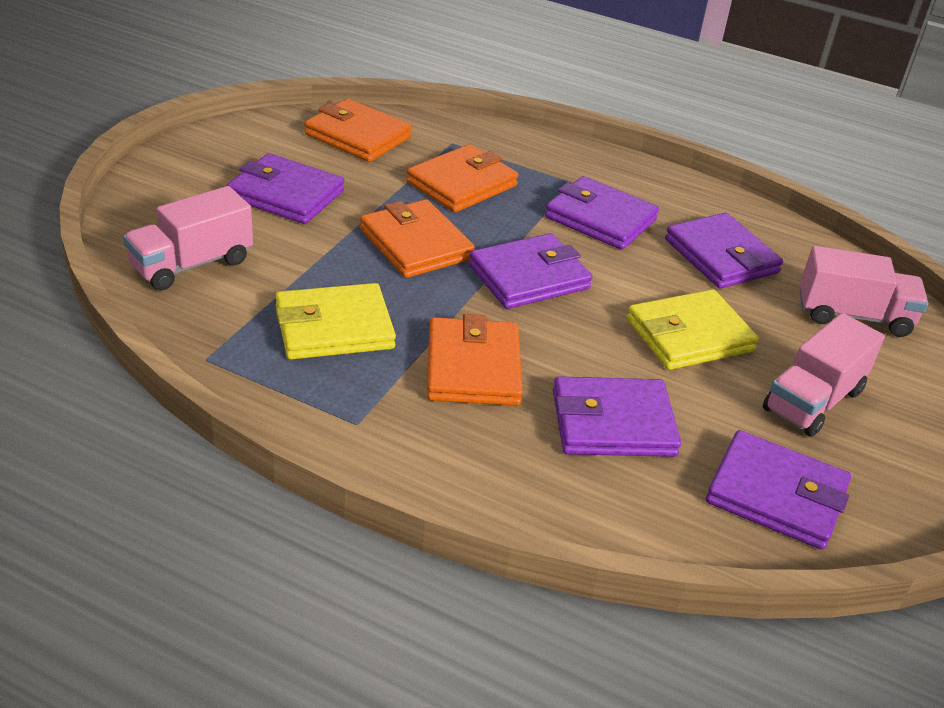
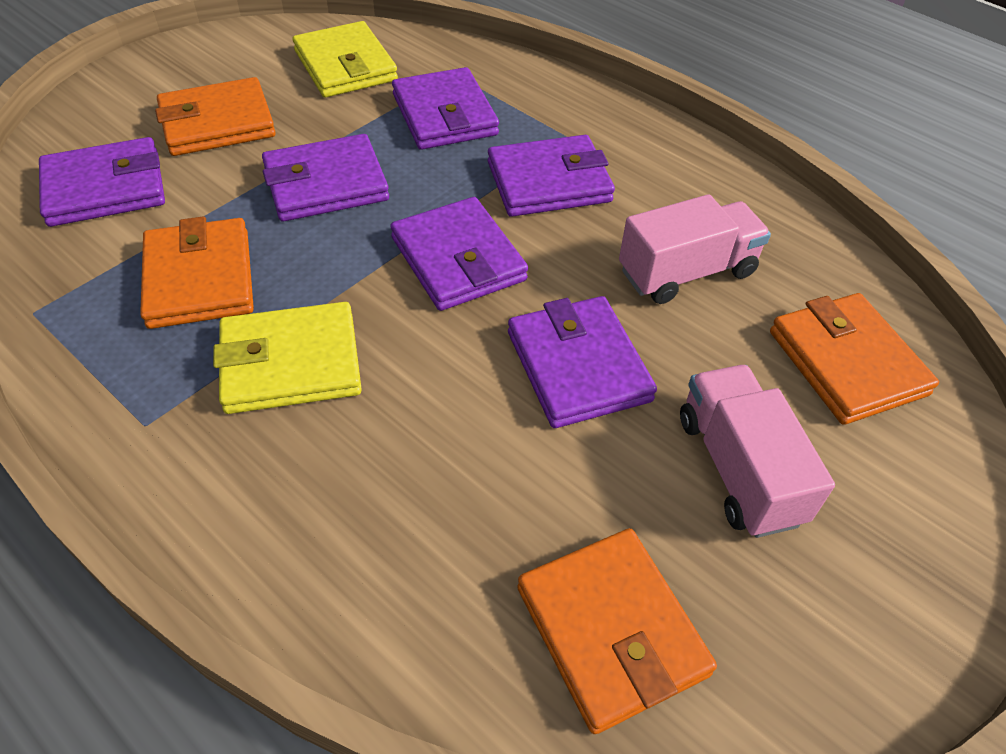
pink truck: 3 -> 2

